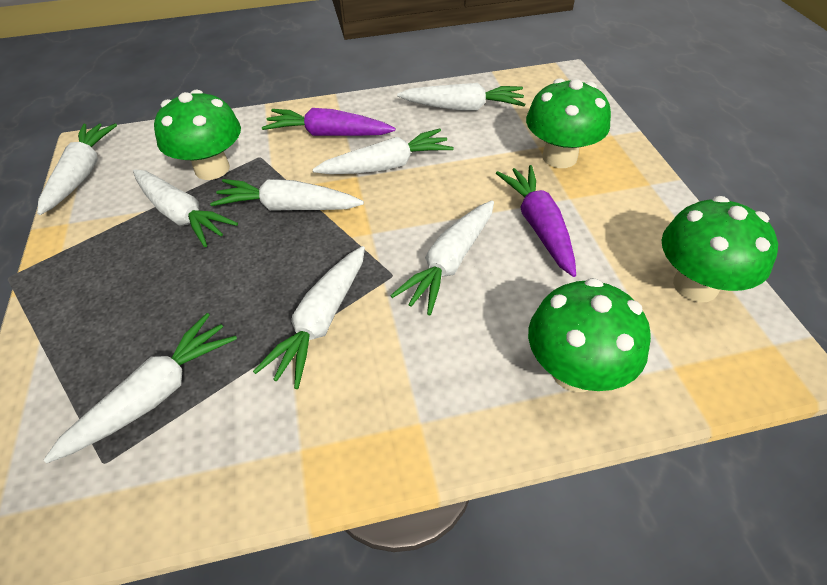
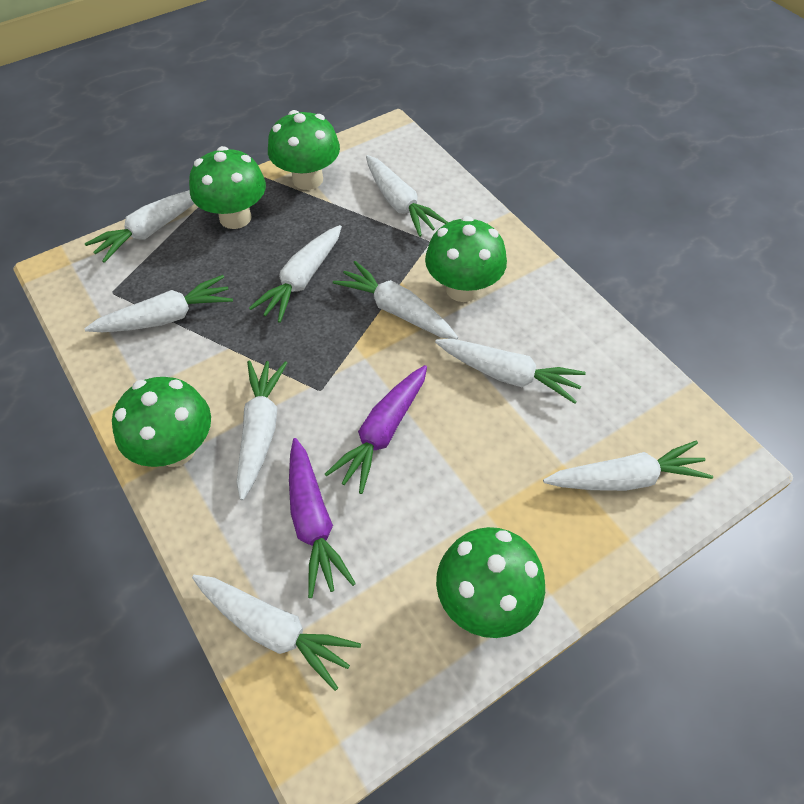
green mushroom: 4 -> 5
white carrot: 8 -> 9

